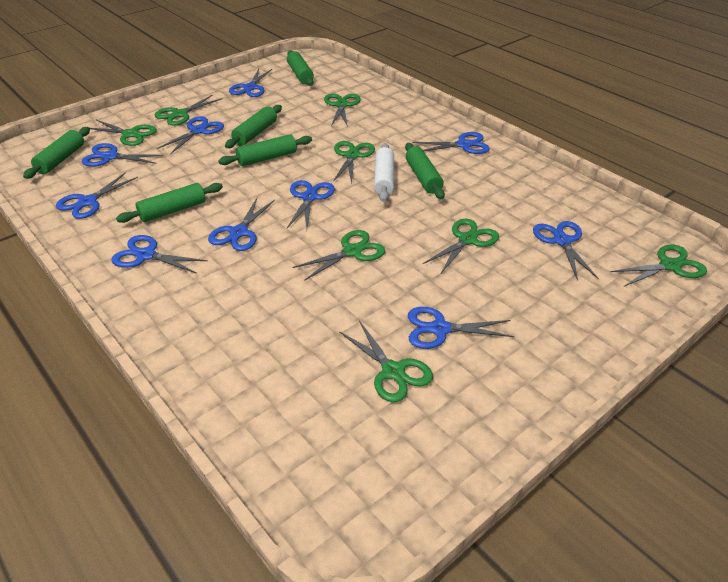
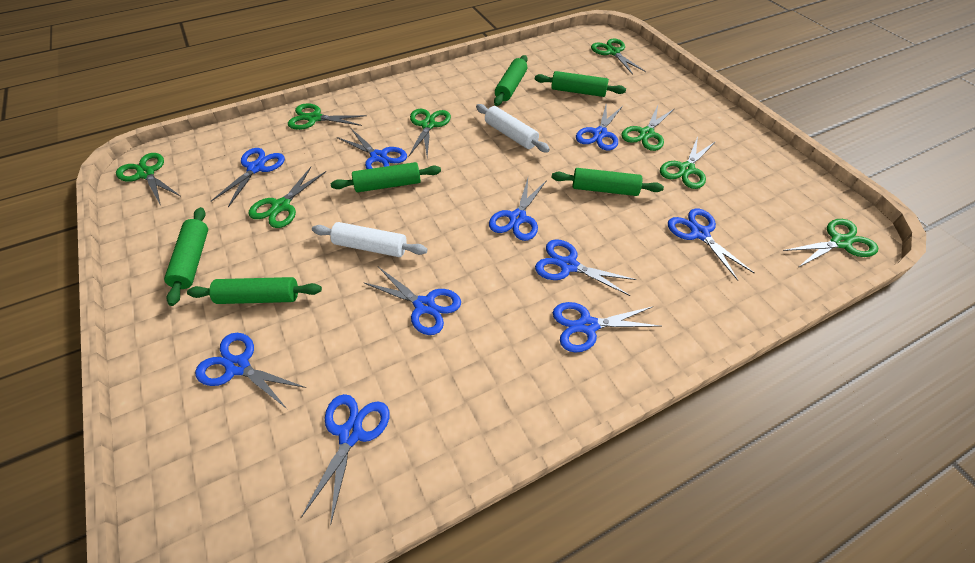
white rolling pin: 1 -> 2

